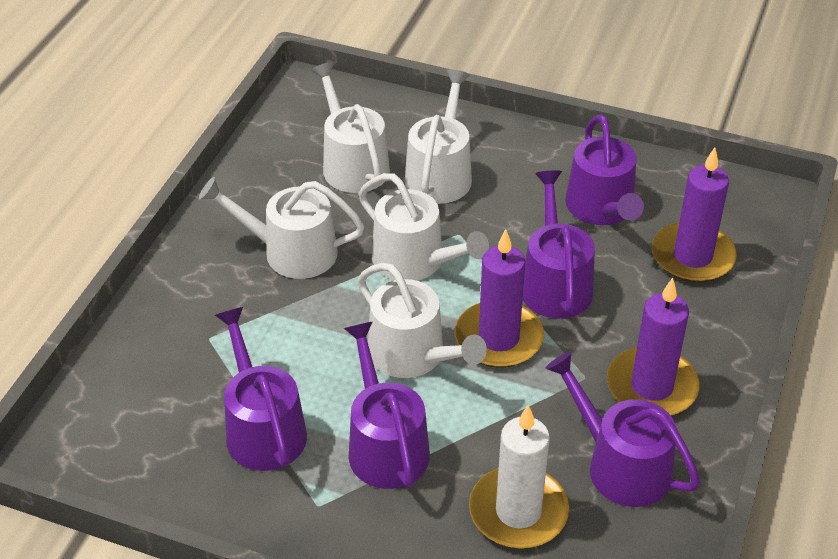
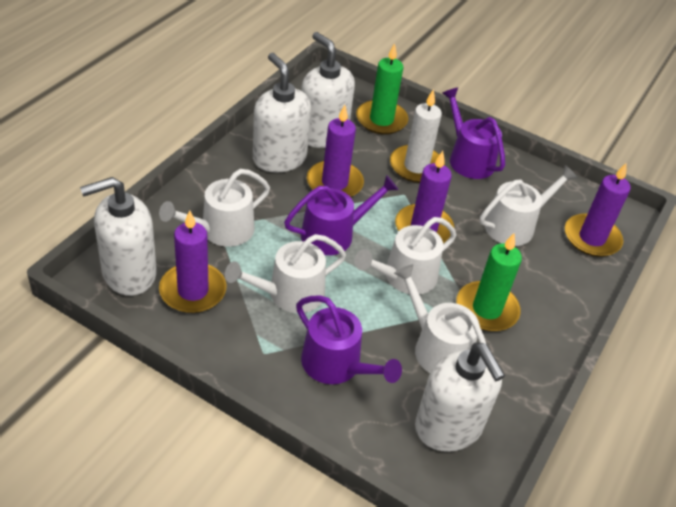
green candle: 0 -> 2
purple candle: 3 -> 4
purple watering can: 5 -> 3
white soap dispenser: 0 -> 4

